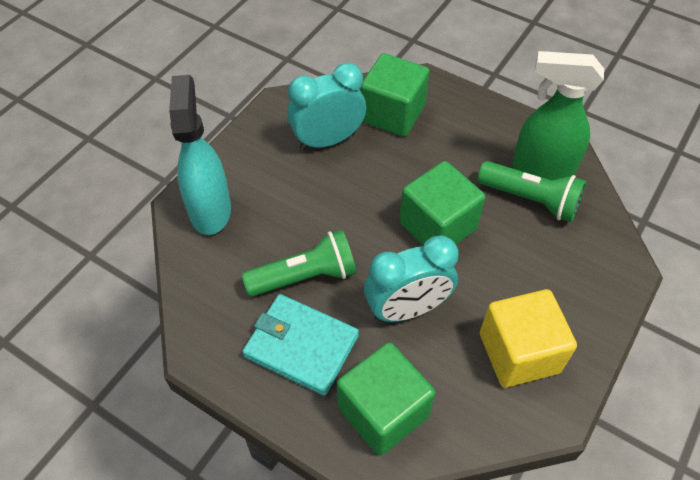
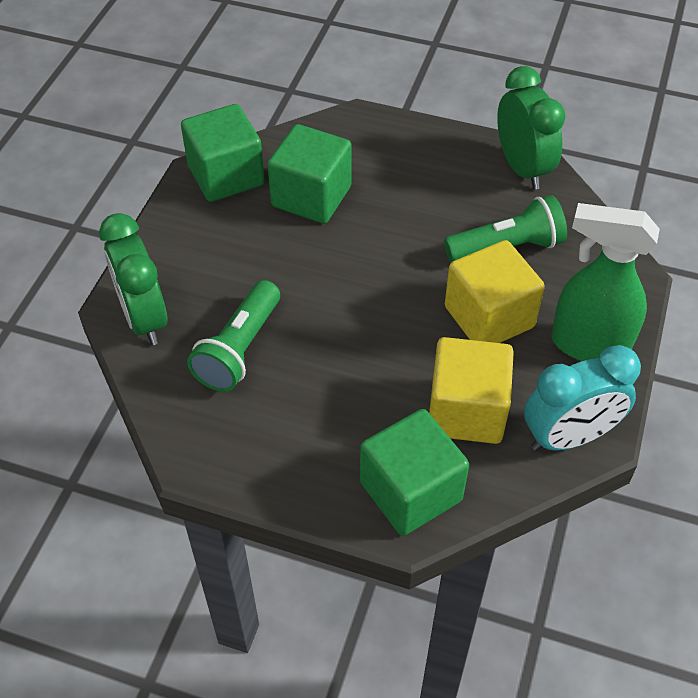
green clock: 0 -> 2
turquoise clock: 2 -> 1
turquoise spray bottle: 1 -> 0
turquoise wallet: 1 -> 0
yellow cube: 1 -> 2

